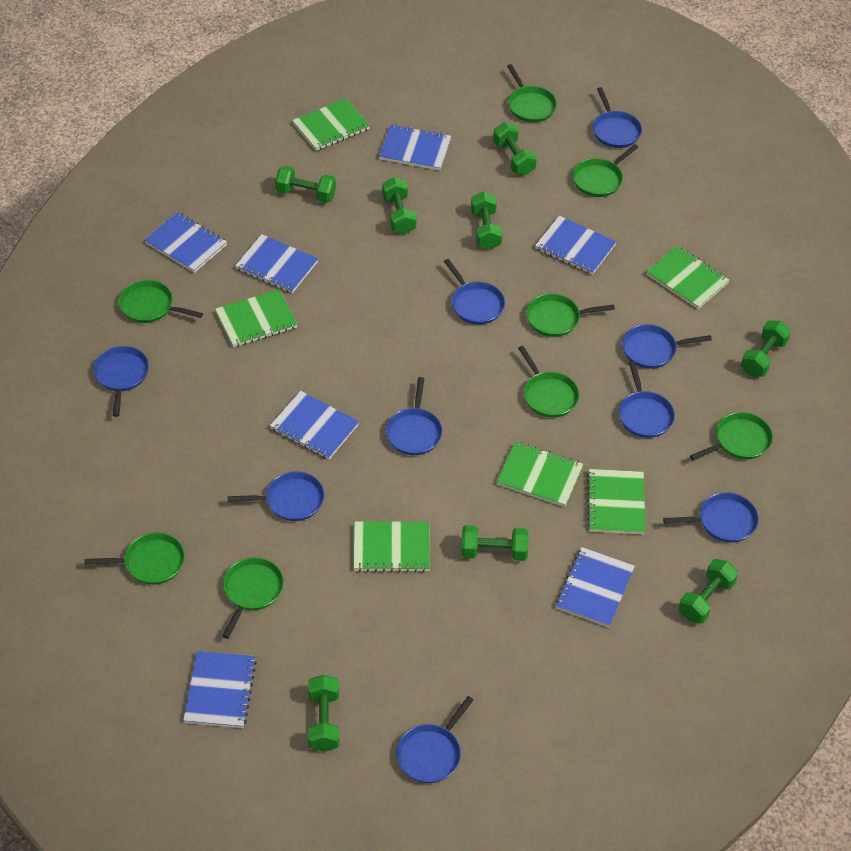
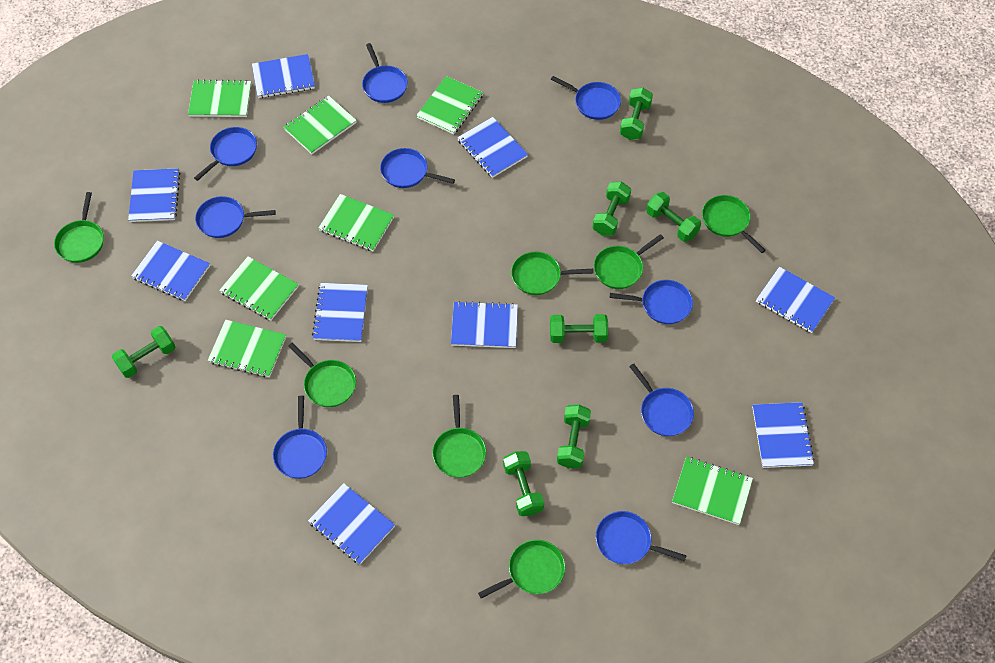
blue notebook: 7 -> 9
green dumbbell: 8 -> 7
green notebook: 6 -> 7
green pan: 8 -> 7

